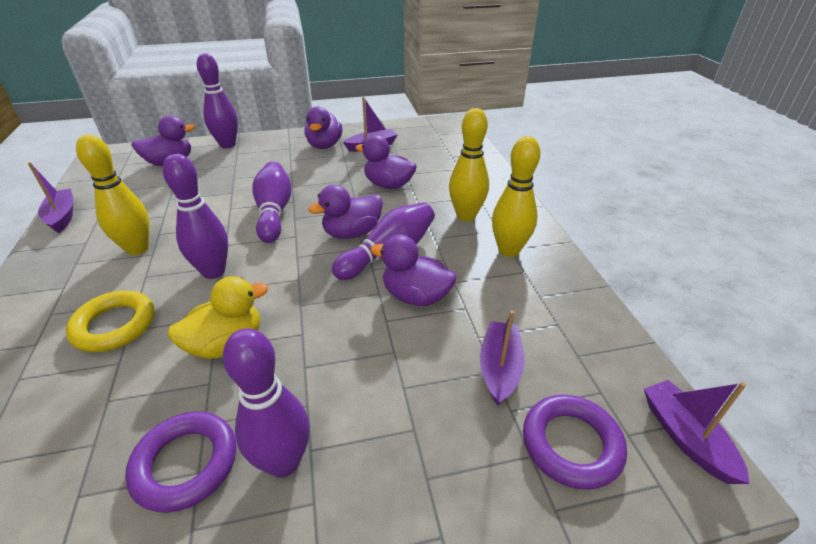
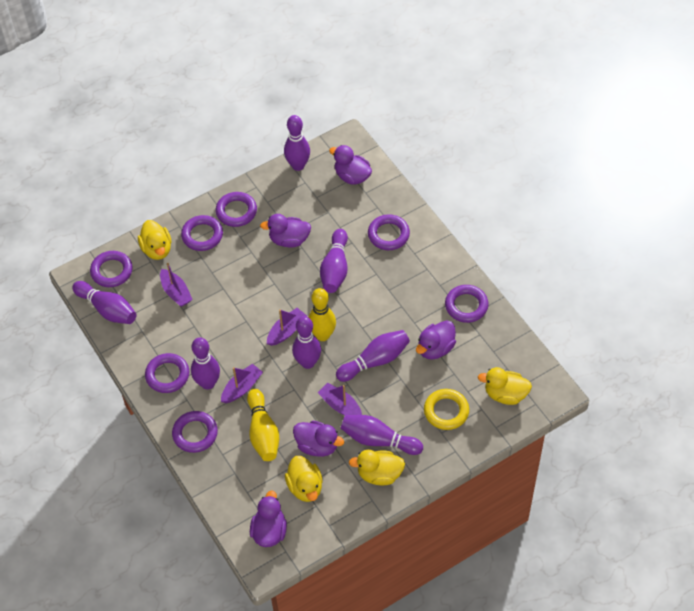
purple bowling pin: 5 -> 7
purple ring: 2 -> 7
yellow bowling pin: 3 -> 2
yellow duck: 1 -> 4

